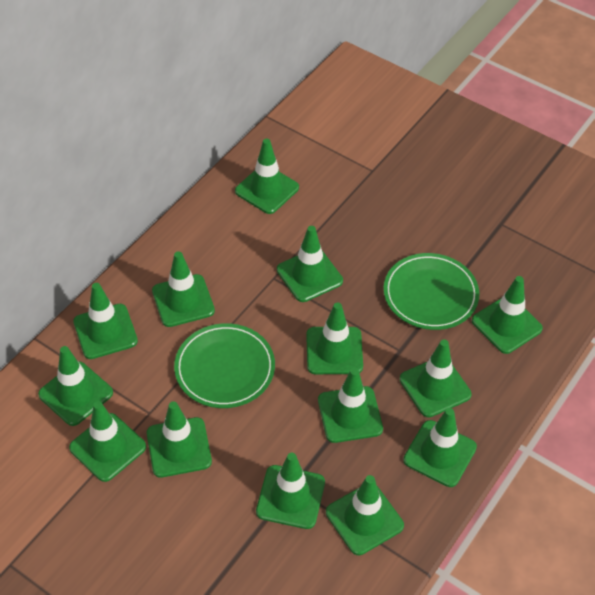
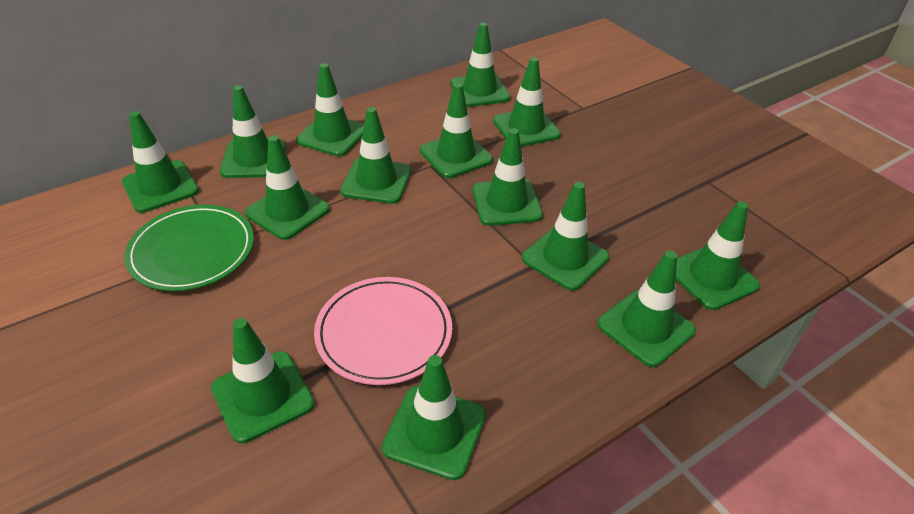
green plate: 2 -> 1
pink plate: 0 -> 1

